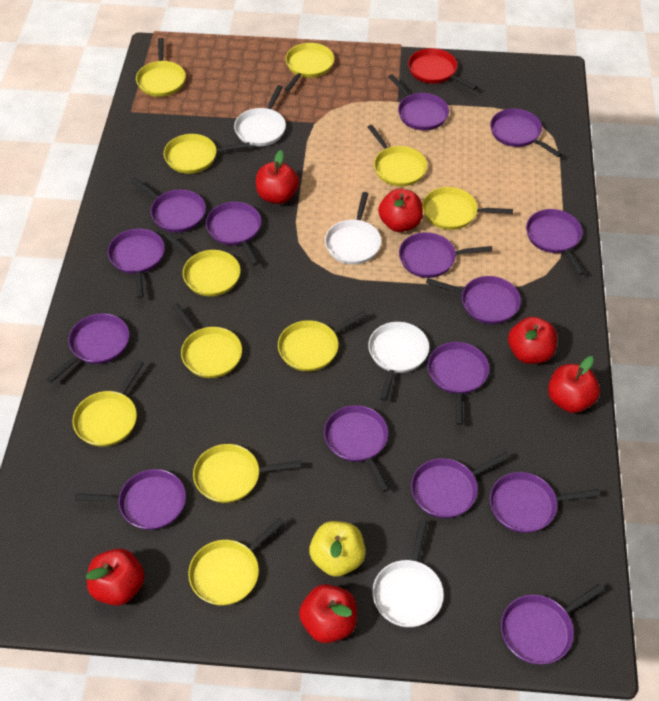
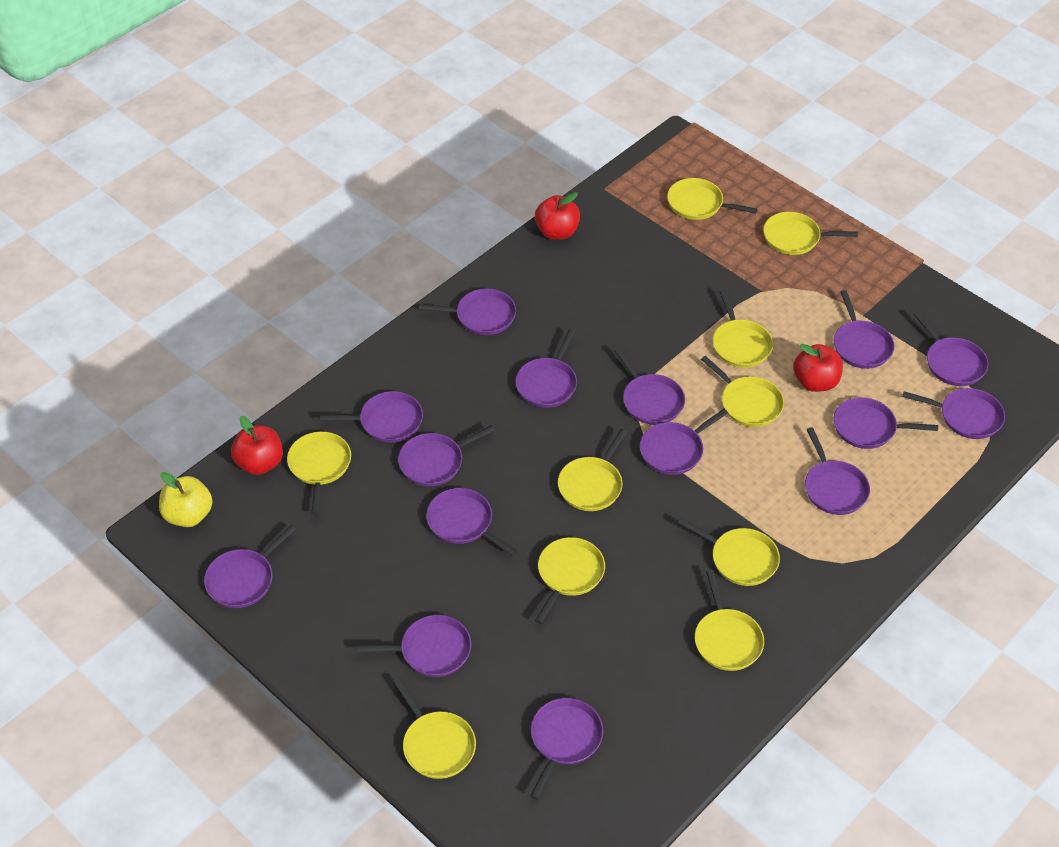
red apple: 6 -> 3
red pan: 1 -> 0
white pan: 4 -> 0
yellow pan: 11 -> 10

